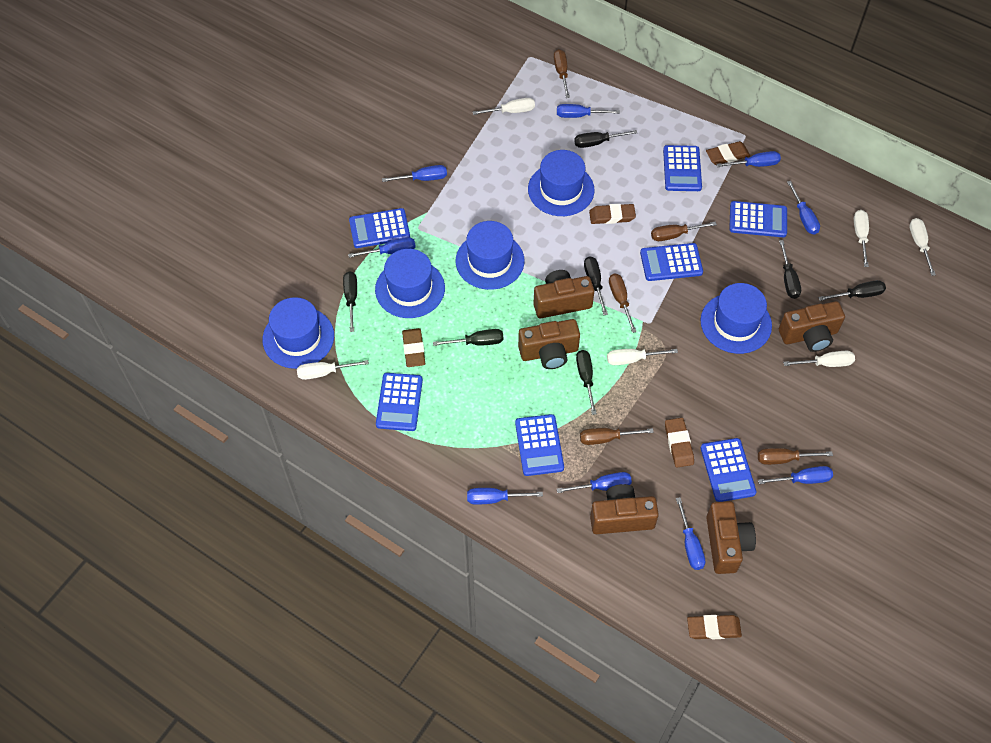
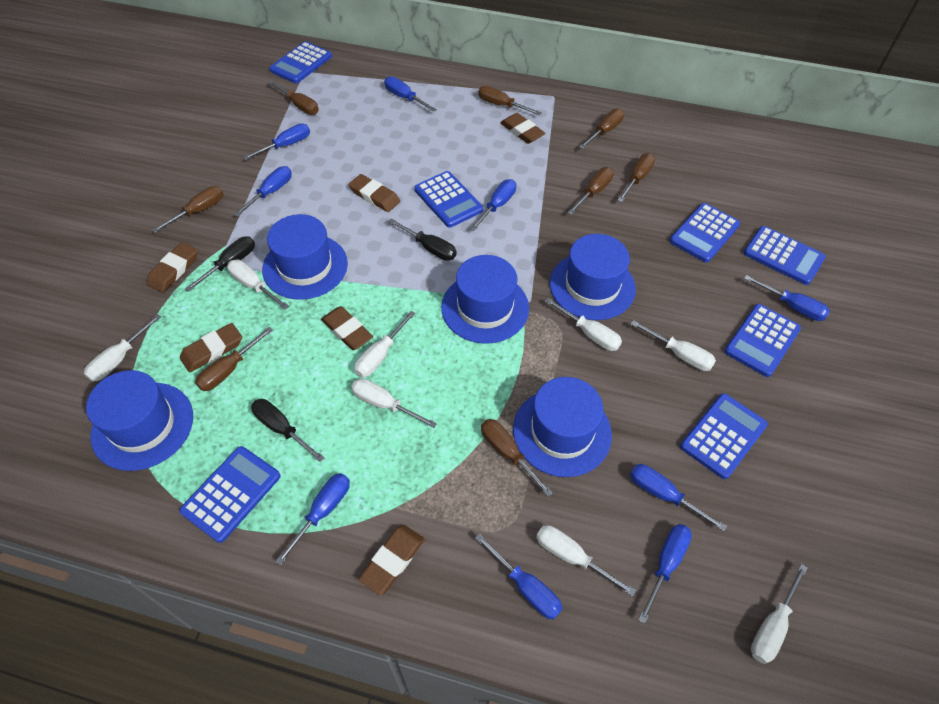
black screwdriver: 7 -> 3
brown camera: 5 -> 0
brown eraser: 5 -> 6
brown screwdriver: 5 -> 8
white screwdriver: 6 -> 8

